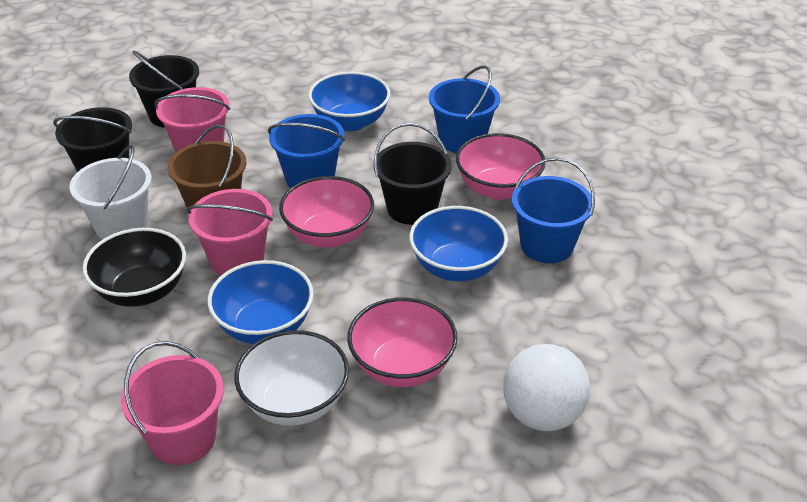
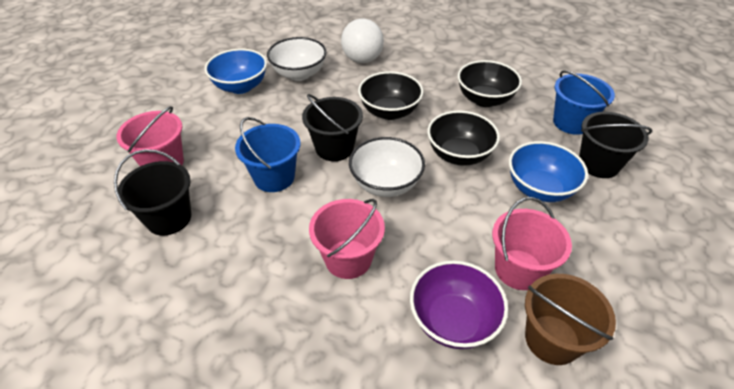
black bowl: 1 -> 3
blue bowl: 3 -> 2
blue bucket: 3 -> 2
pink bowl: 3 -> 0
purple bowl: 0 -> 1
white bowl: 1 -> 2
white bucket: 1 -> 0

